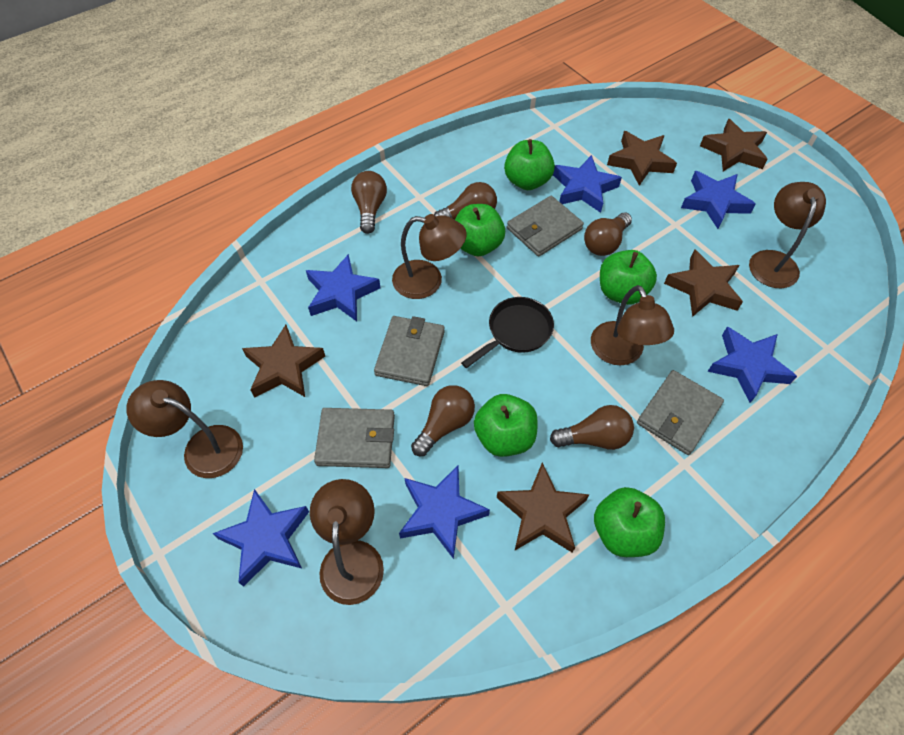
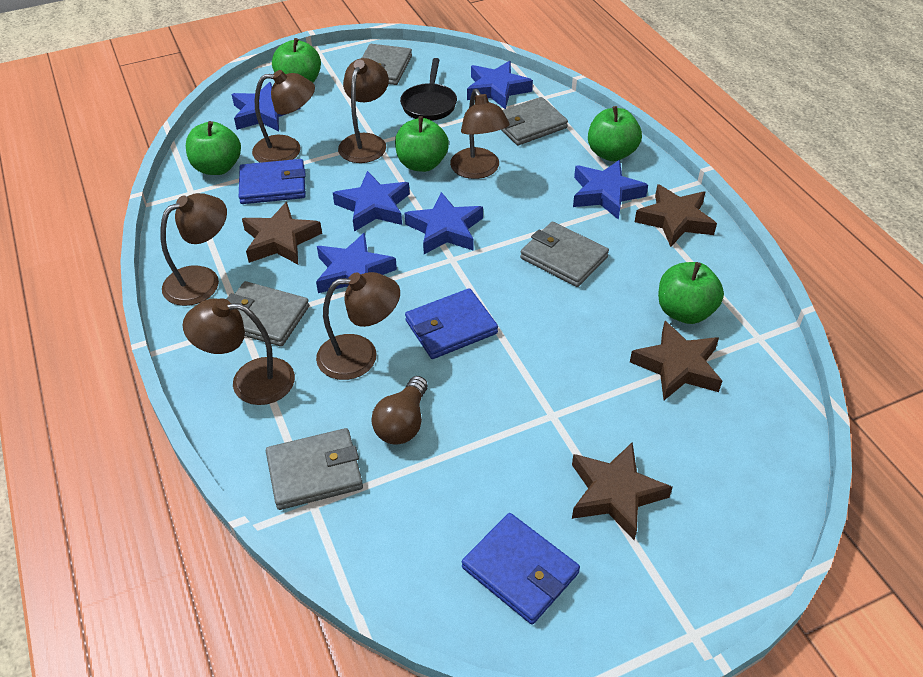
blue wallet: 0 -> 3
brown lamp: 5 -> 6
brown light bulb: 5 -> 1
brown star: 5 -> 4
grey wallet: 4 -> 5

